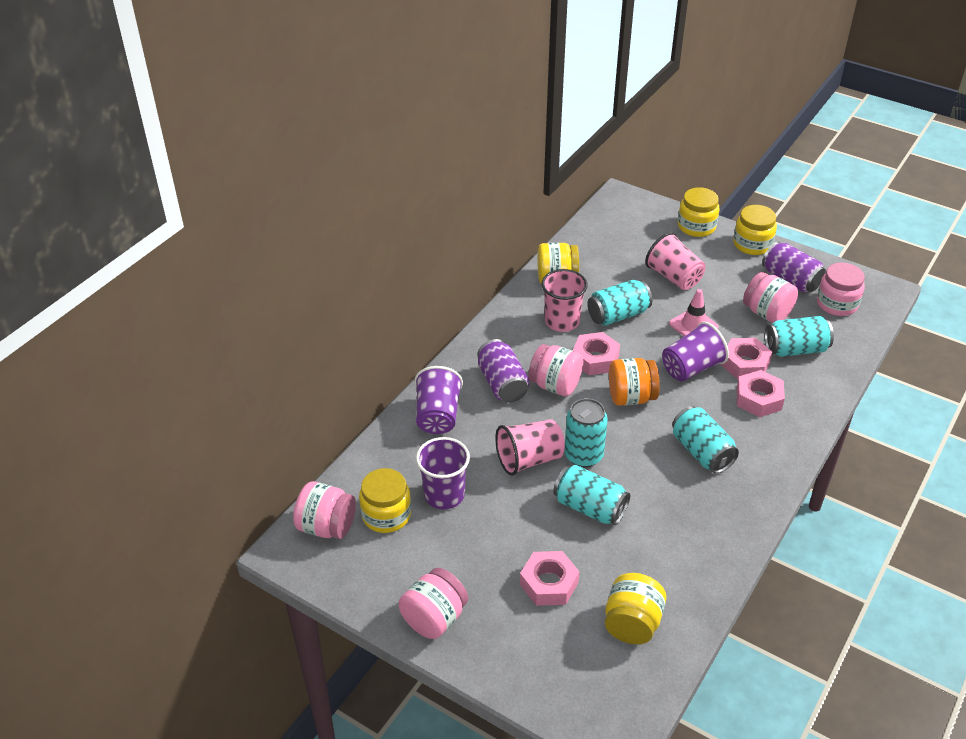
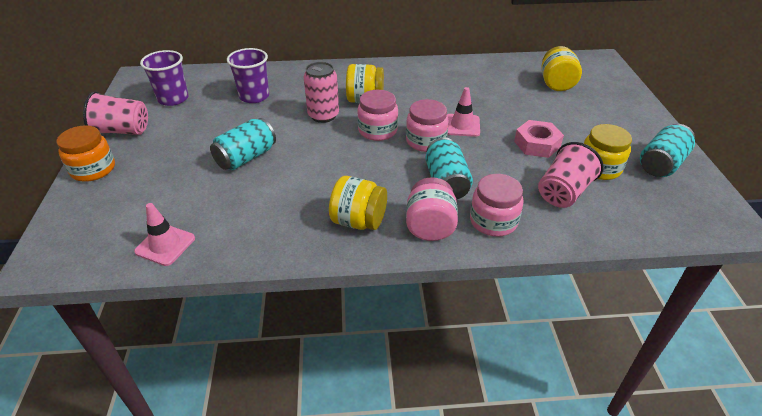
pink can: 0 -> 1
pink cup: 3 -> 2
pink jar: 5 -> 4
pink nut: 4 -> 1
pink traffic cone: 1 -> 2
purple can: 2 -> 0
purple cup: 3 -> 2
turquoise can: 5 -> 3
yellow jar: 5 -> 4

